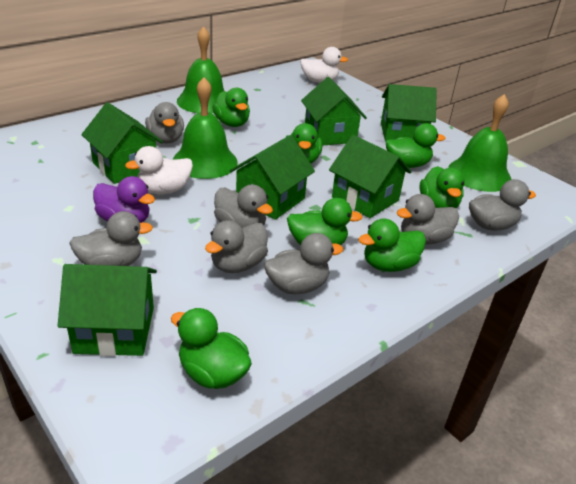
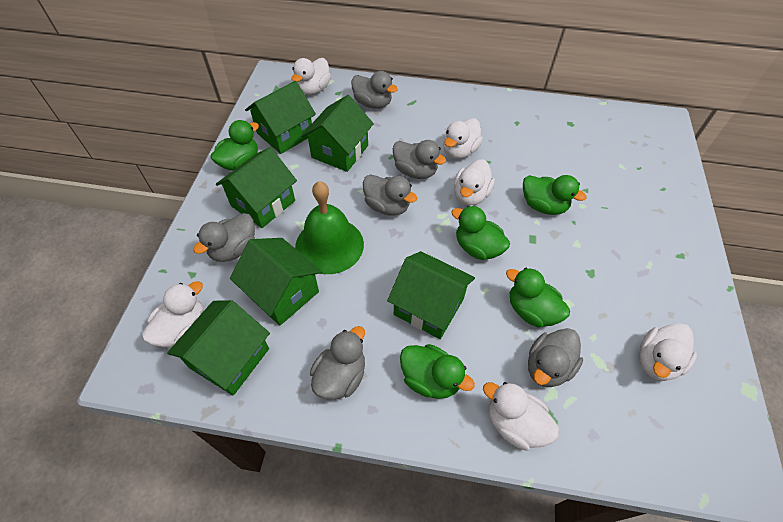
green bell: 3 -> 1
green duck: 7 -> 5
grey duck: 7 -> 6
purple duck: 1 -> 0
white duck: 2 -> 6

